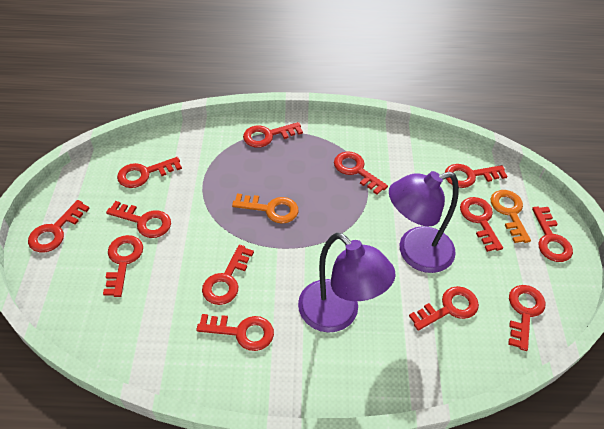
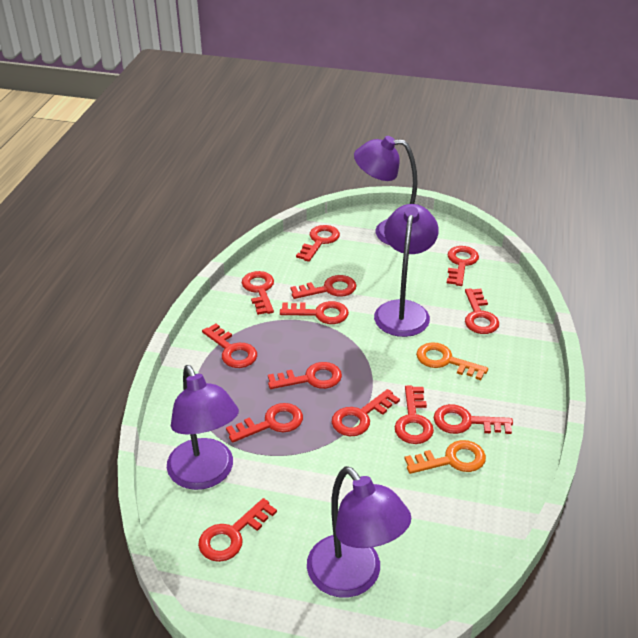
purple lamp: 2 -> 4

